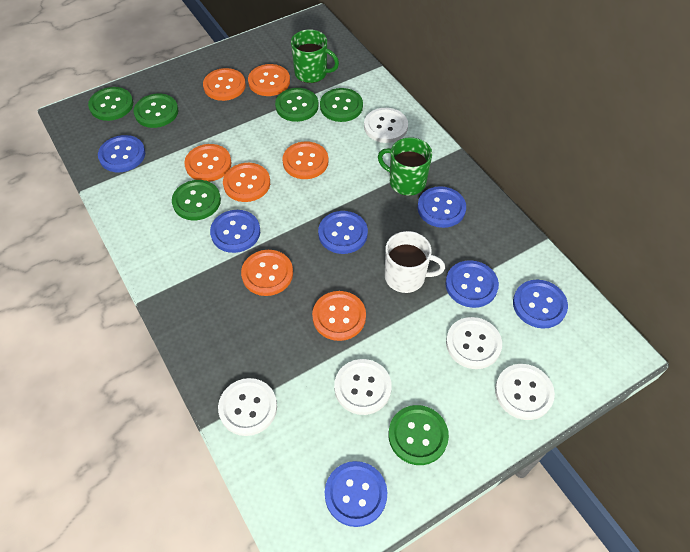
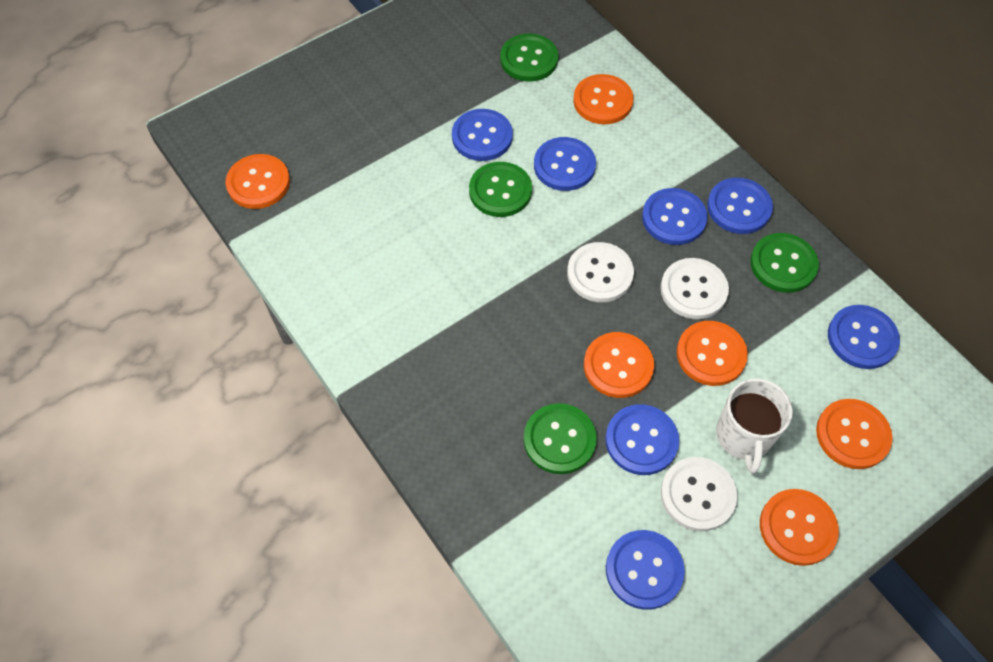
green button: 6 -> 4
green mug: 2 -> 0
orange button: 7 -> 6
white button: 5 -> 3

